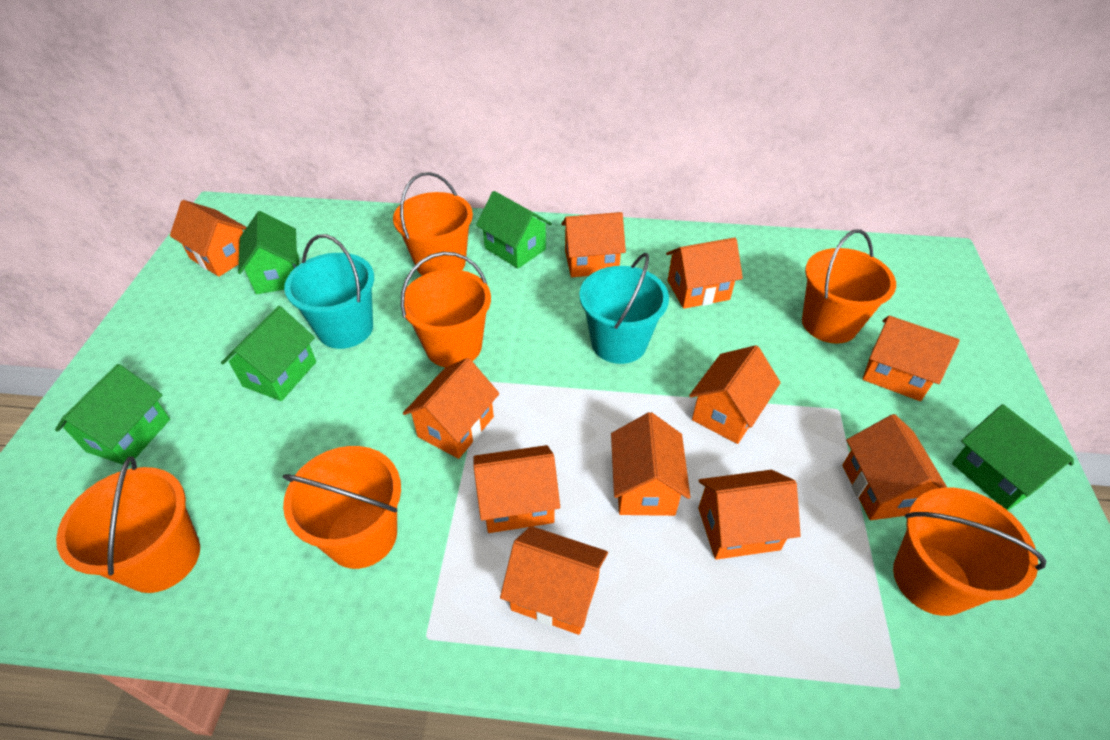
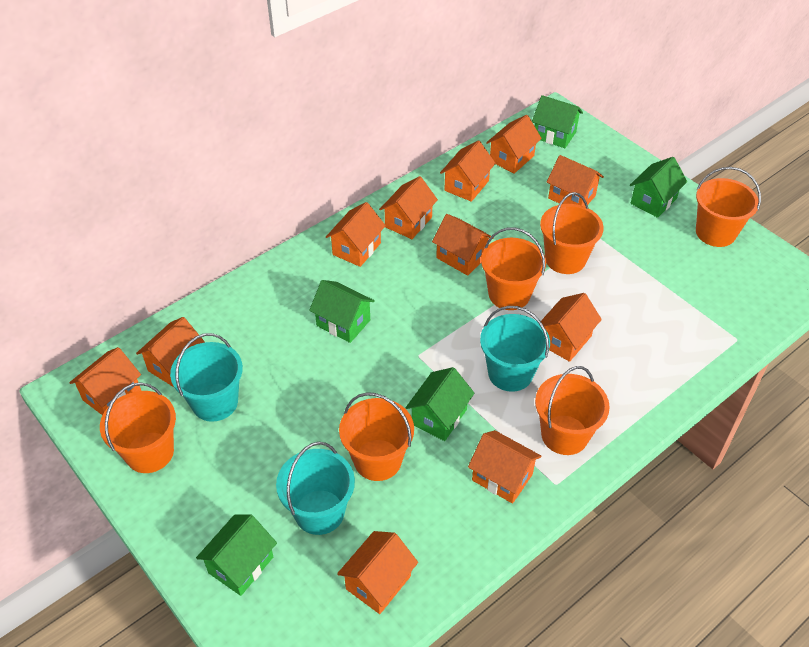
turquoise bucket: 2 -> 3

